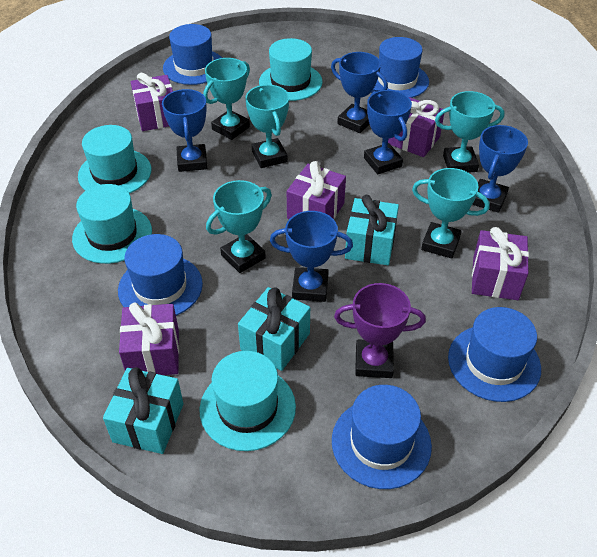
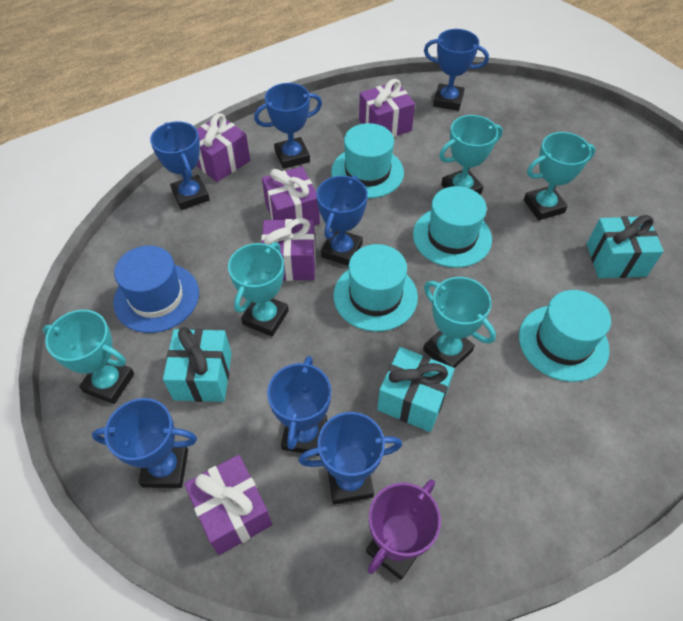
blue hat: 5 -> 1
blue trophy: 5 -> 7

